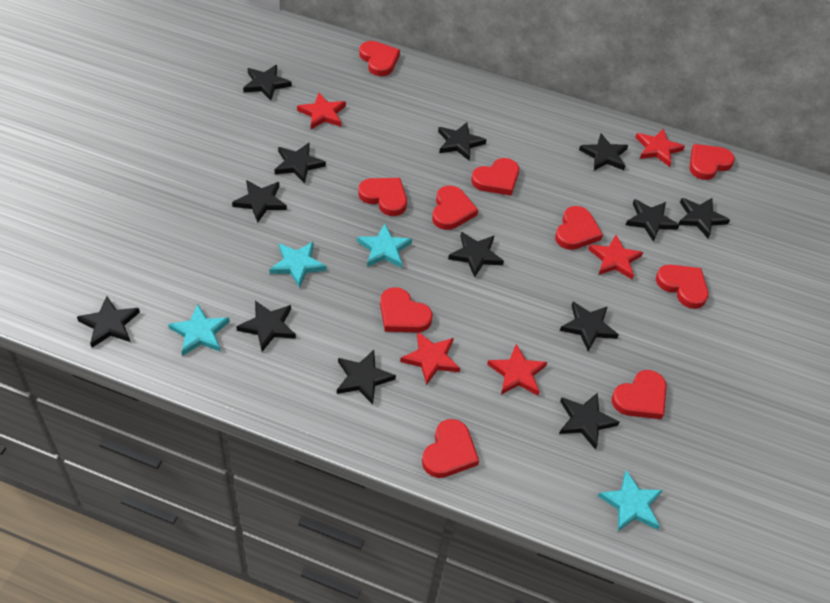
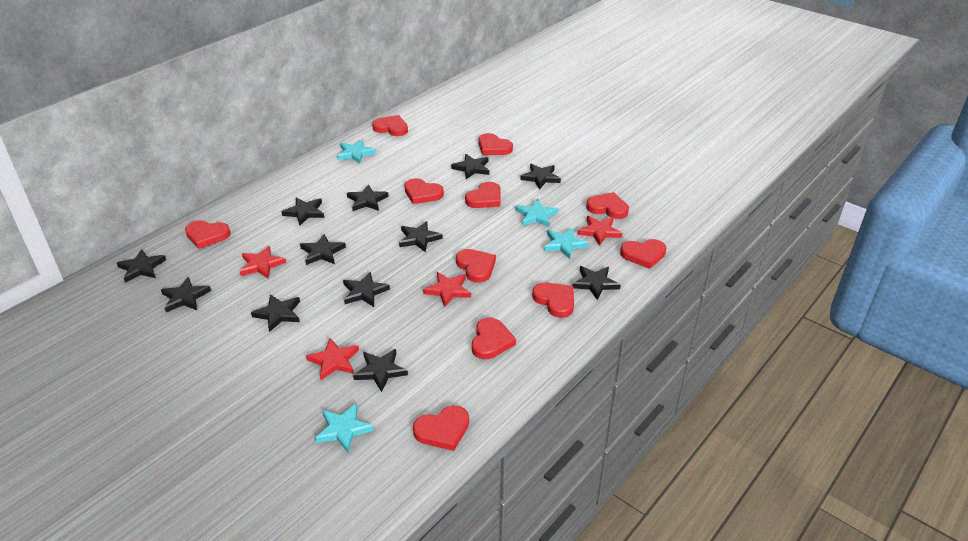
black star: 13 -> 12
red heart: 10 -> 11
red star: 5 -> 4

